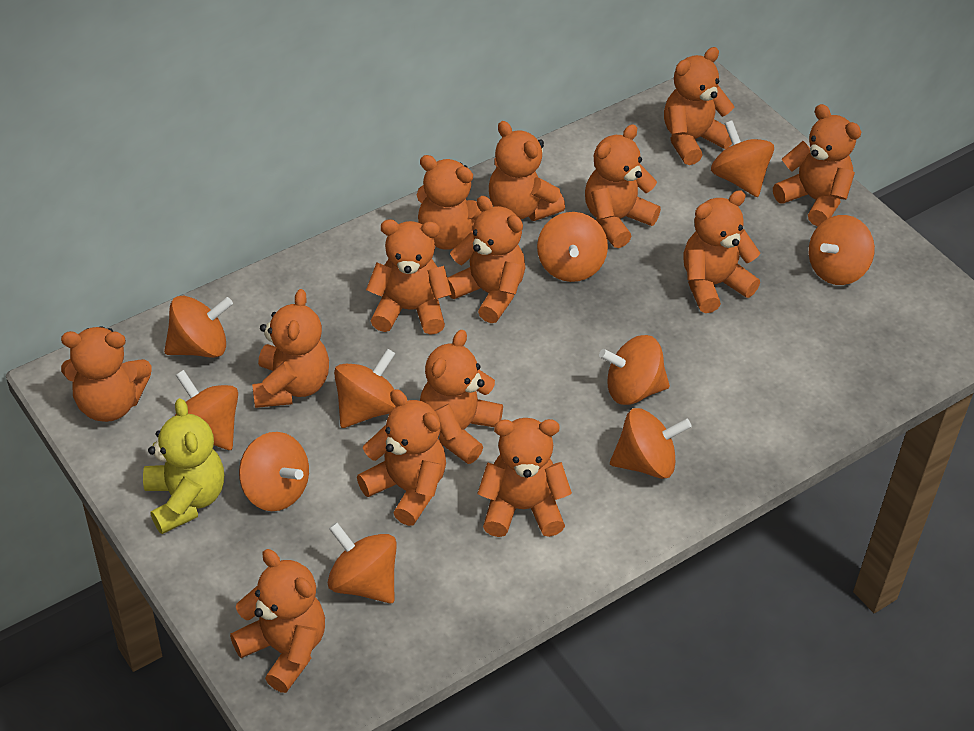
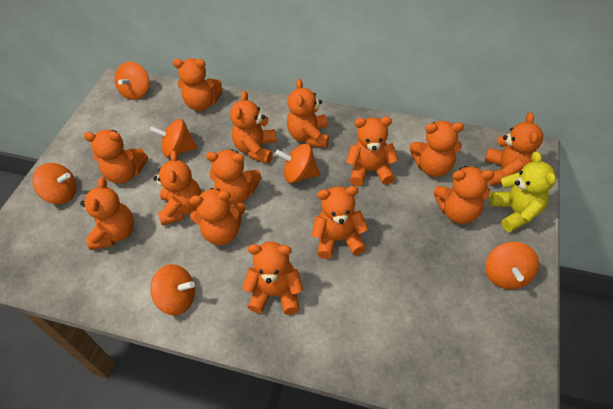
orange spinning top: 10 -> 6

